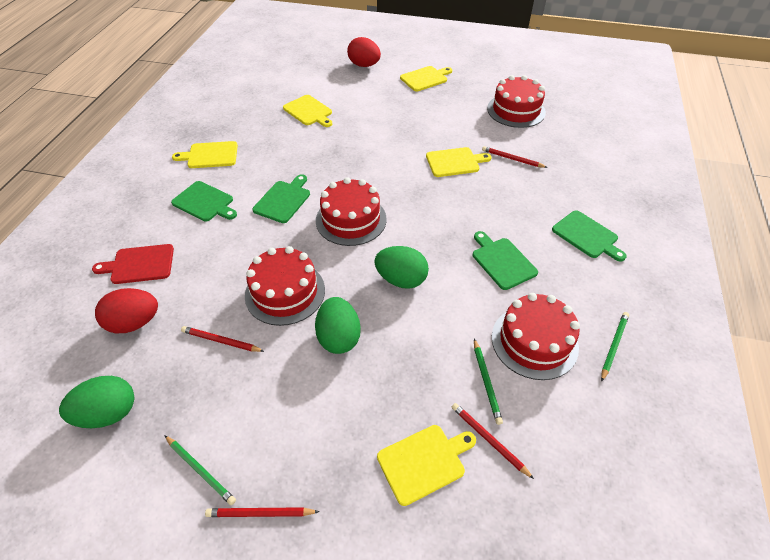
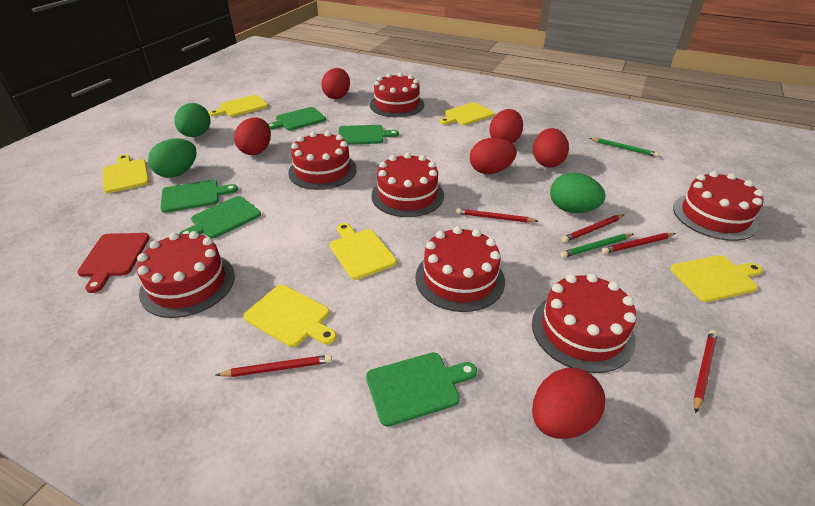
green cutting board: 4 -> 5
green pencil: 3 -> 2
red cake: 4 -> 7
red egg: 2 -> 6
red pencil: 4 -> 5
yellow cutting board: 5 -> 6

